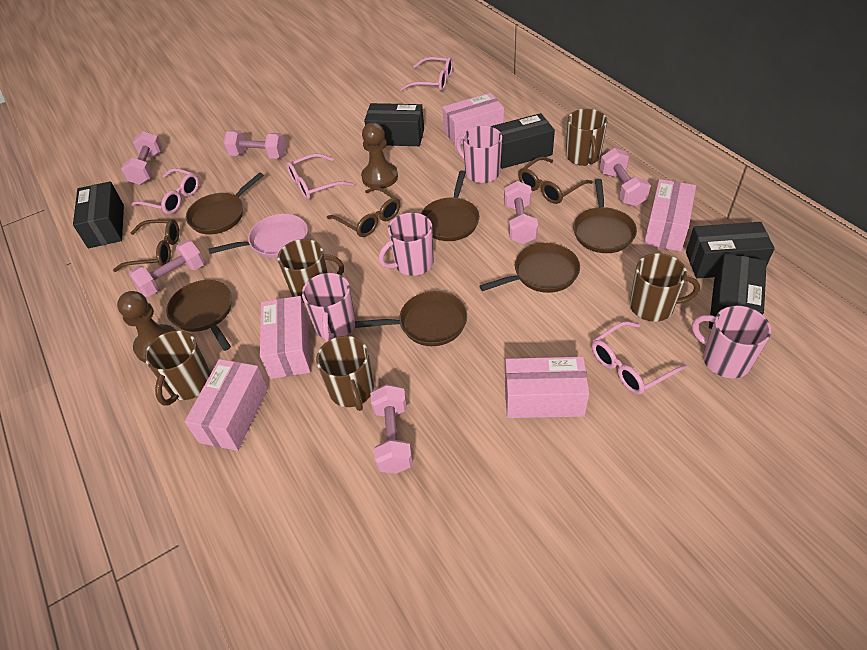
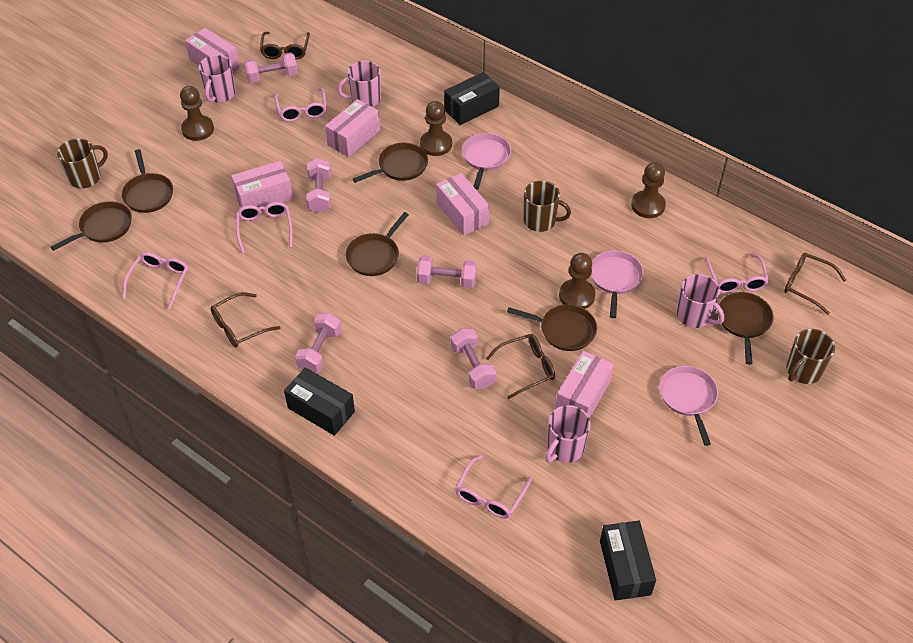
black box: 5 -> 3
brown glasses: 3 -> 4
brown mug: 5 -> 3
brown pawn: 2 -> 4
pink dumbbell: 6 -> 5
pink glasses: 4 -> 5
pink pan: 1 -> 3

